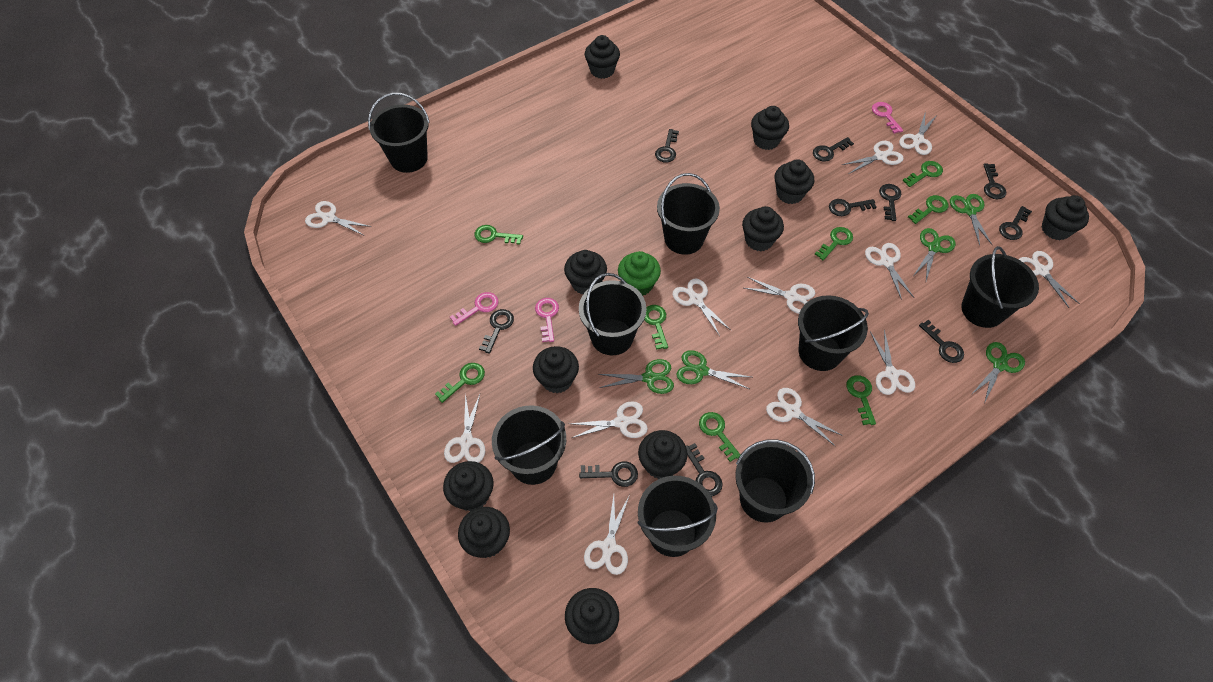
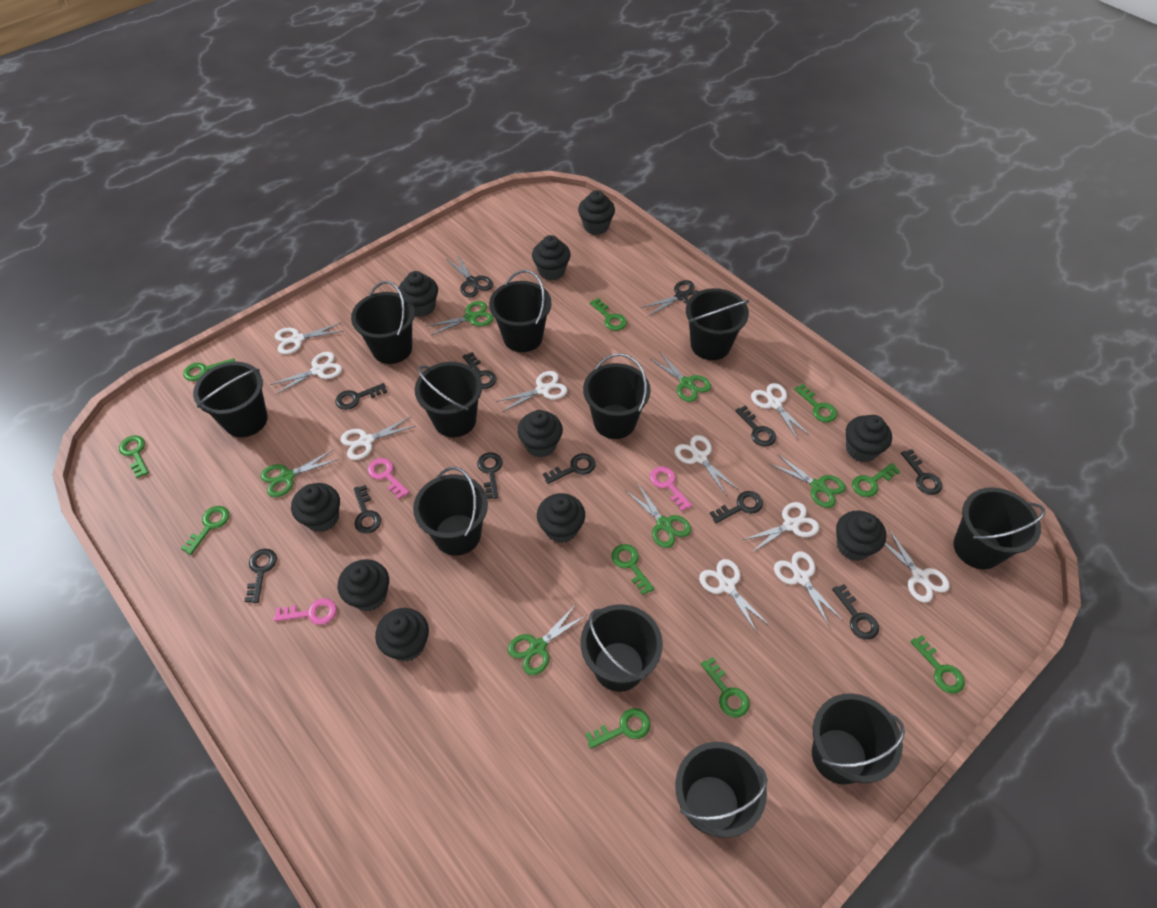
black bucket: 8 -> 11
black cupcake: 11 -> 10
black scissors: 0 -> 2
green cupcake: 1 -> 0
green key: 8 -> 10
green scissors: 5 -> 6
white scissors: 12 -> 10

